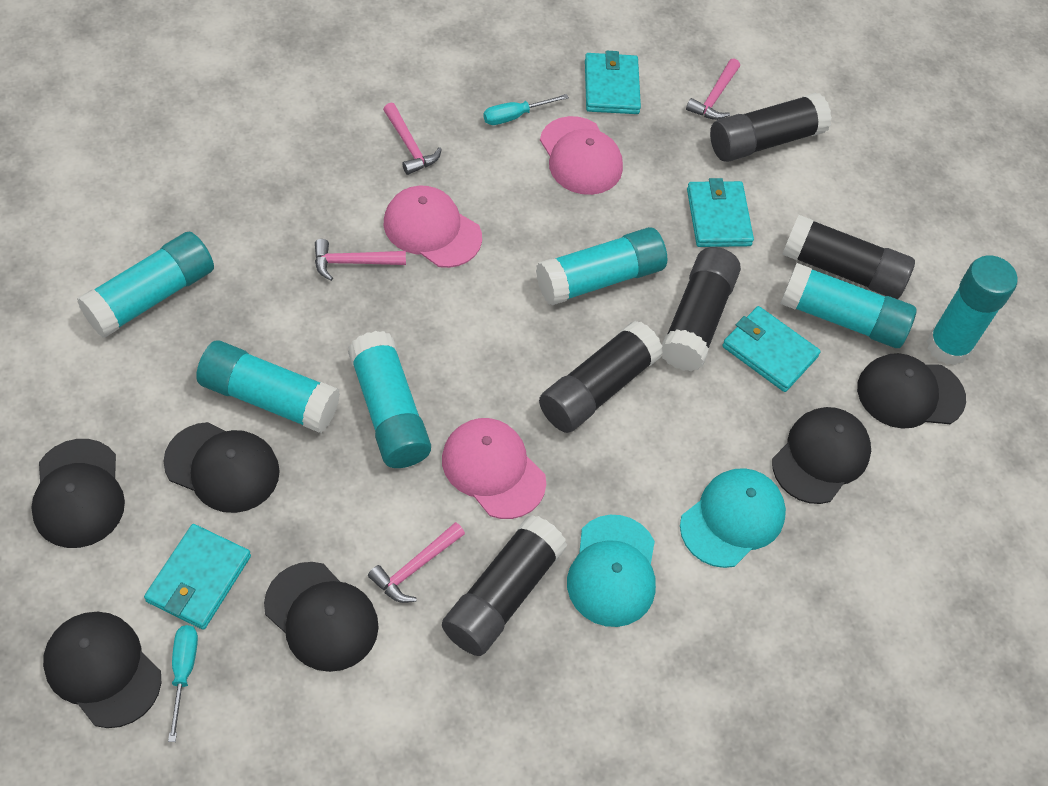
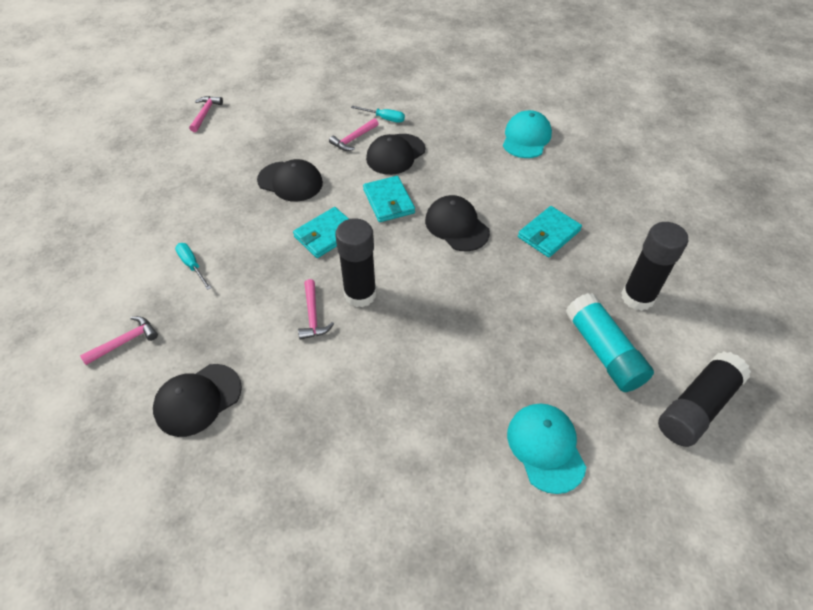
black cap: 6 -> 4
black glue stick: 5 -> 3
pink cap: 3 -> 0
turquoise glue stick: 6 -> 1
turquoise wallet: 4 -> 3

